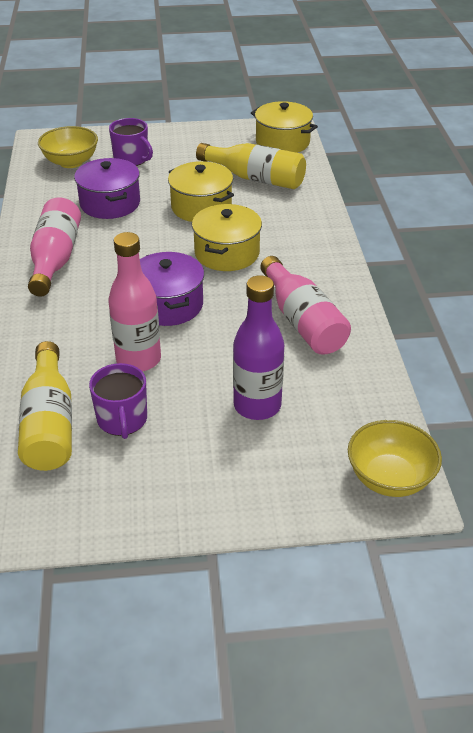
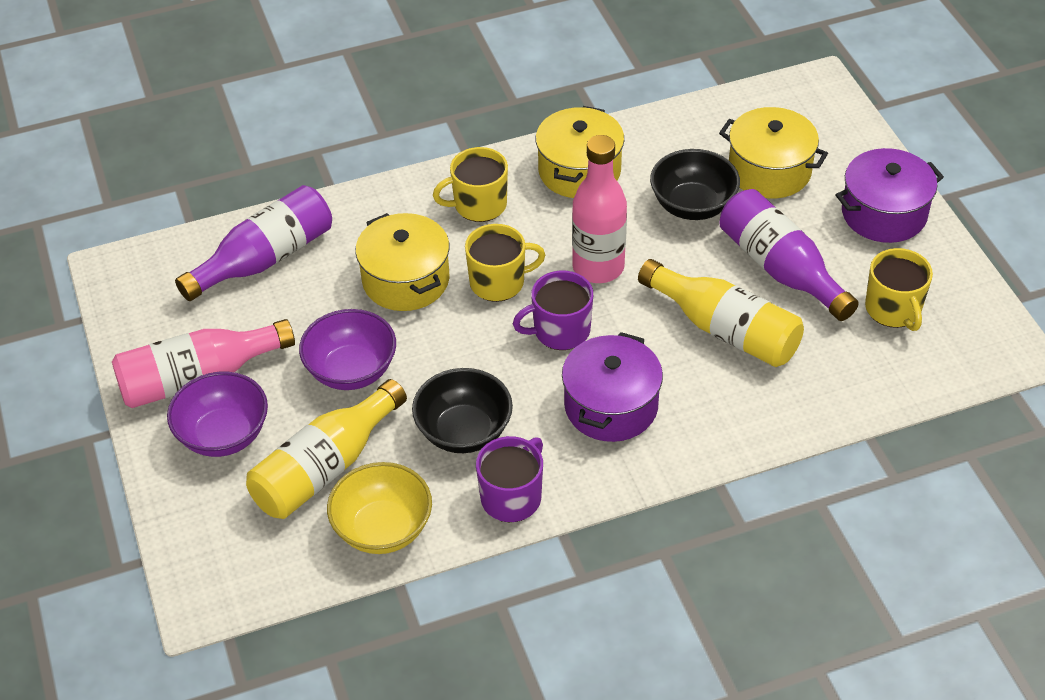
black bowl: 0 -> 2
pink bottle: 3 -> 2
purple bottle: 1 -> 2
purple bowl: 0 -> 2
yellow bowl: 2 -> 1
yellow mug: 0 -> 3

